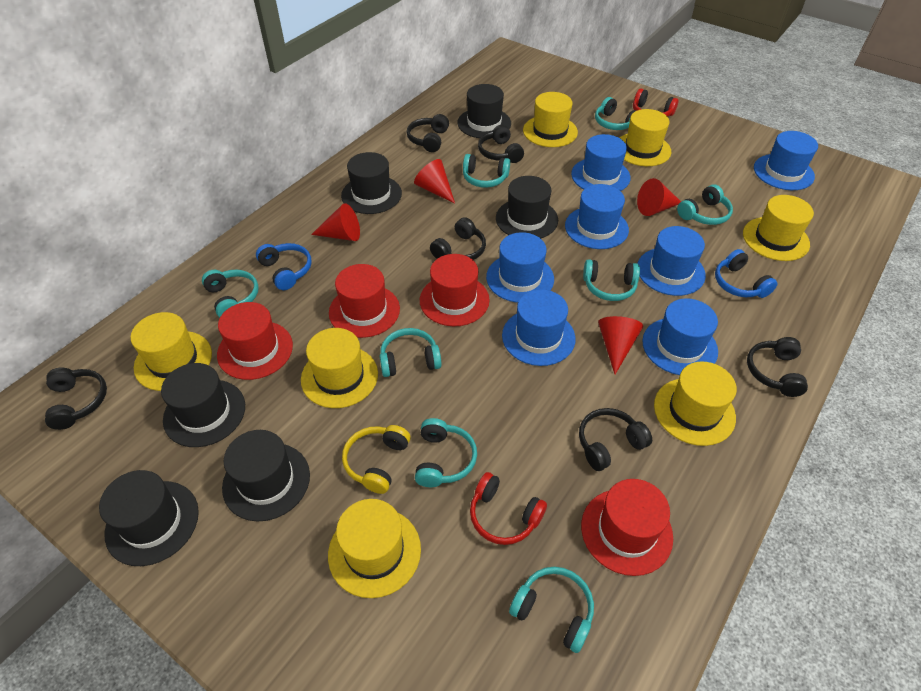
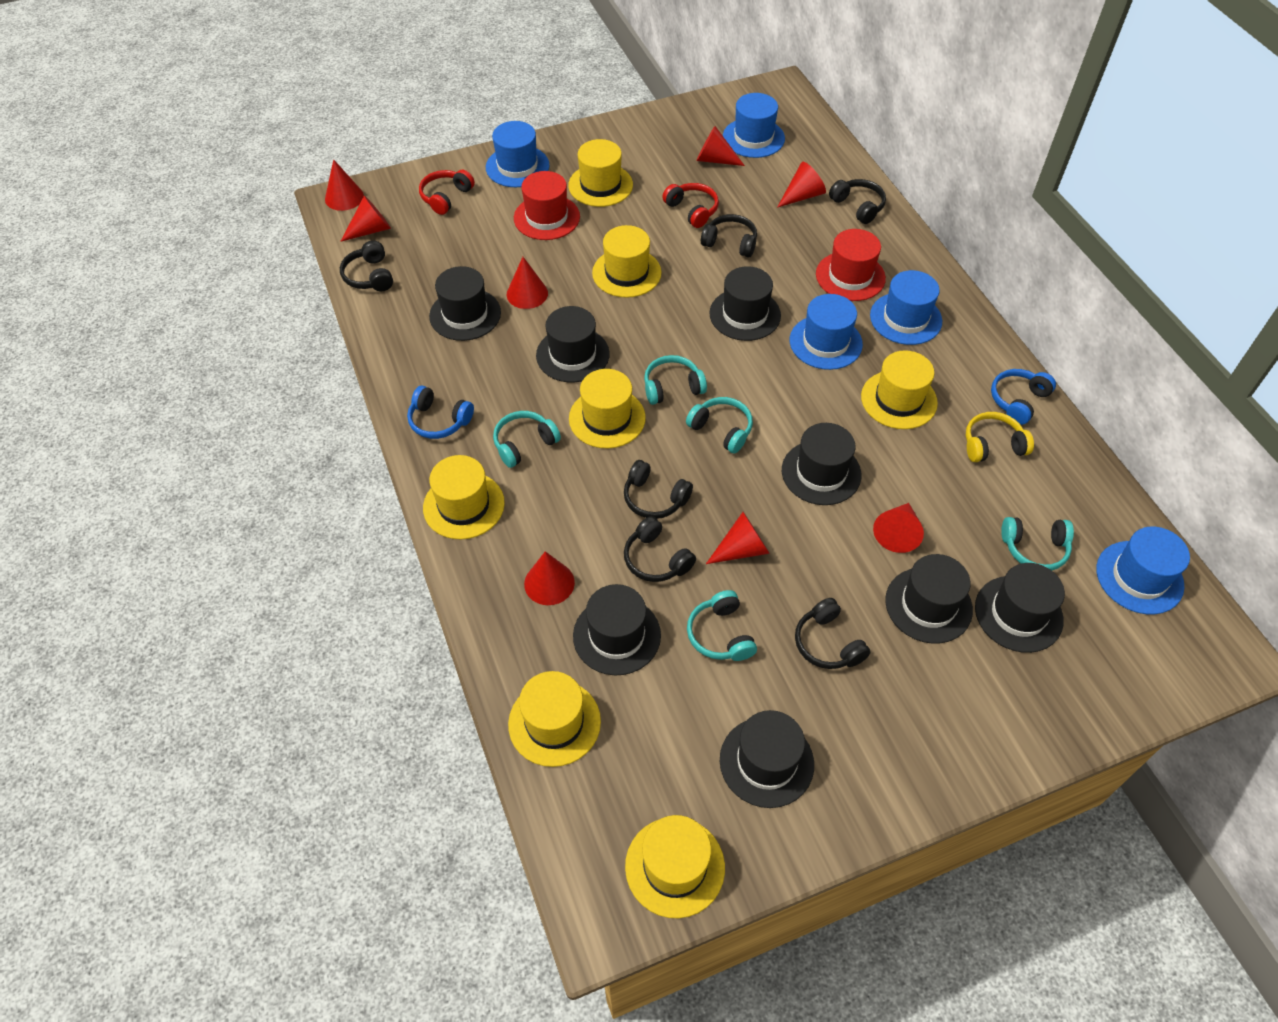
black hat: 6 -> 8
blue hat: 7 -> 5
red cone: 4 -> 8
red hat: 4 -> 2
turquoise headphones: 8 -> 5

